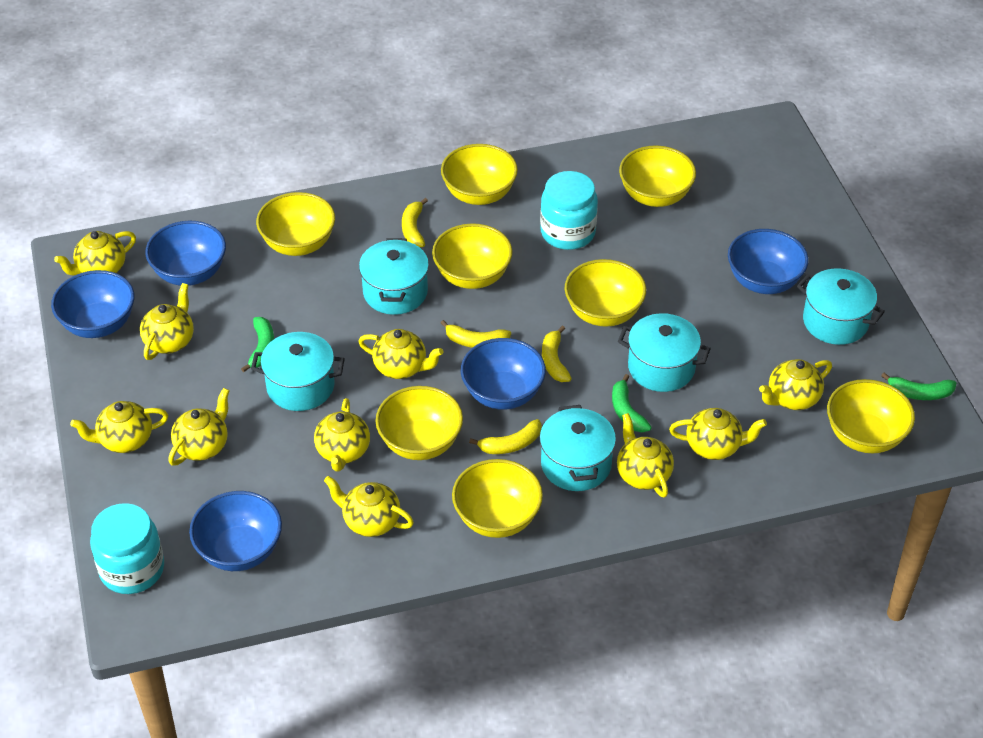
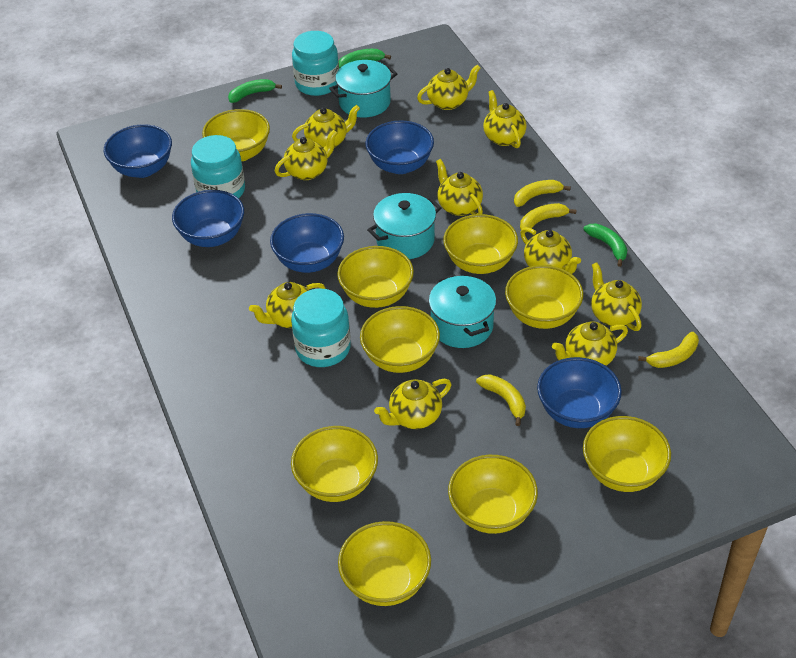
turquoise jar: 2 -> 3
turquoise pot: 5 -> 3
yellow bowl: 8 -> 9

